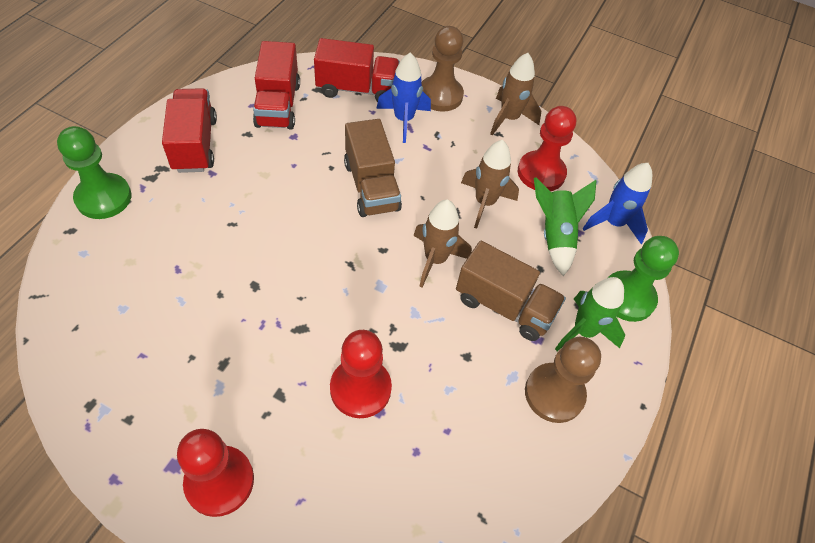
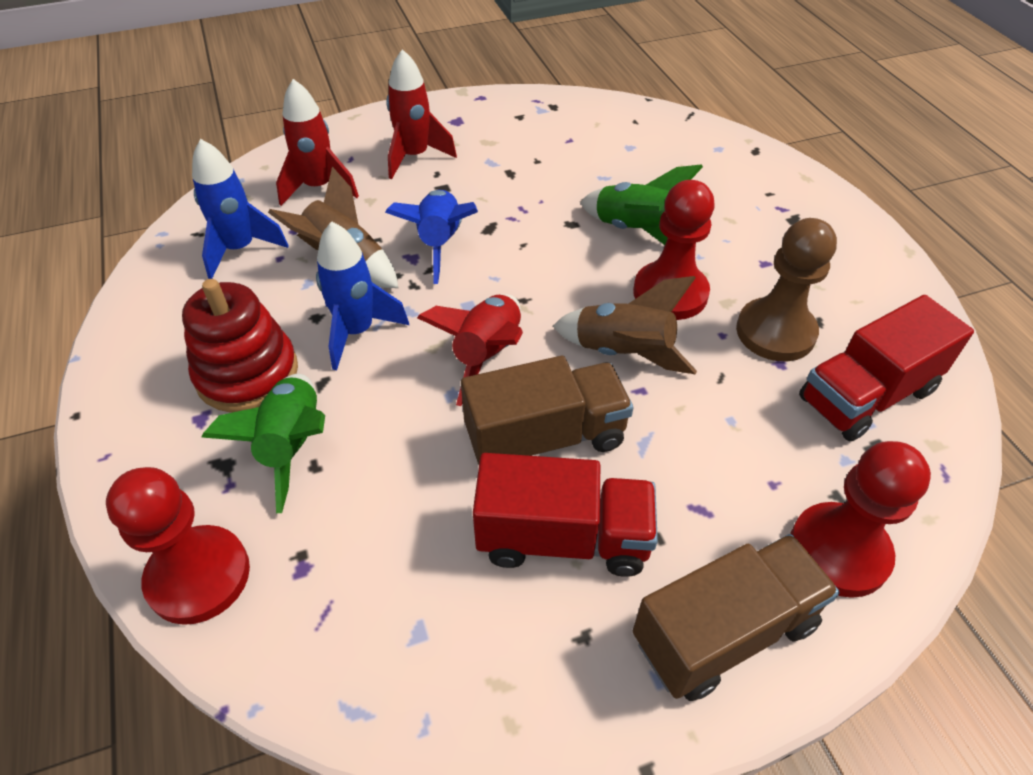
blue rocket: 2 -> 3
brown pawn: 2 -> 1
brown rocket: 3 -> 2
green pawn: 2 -> 0
red rocket: 0 -> 3
red stacking toy: 0 -> 1
red truck: 3 -> 2

